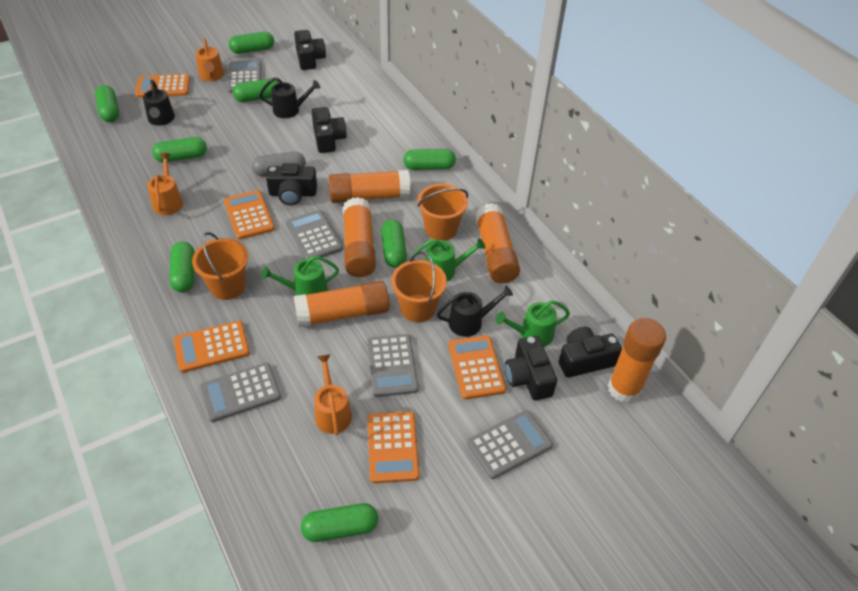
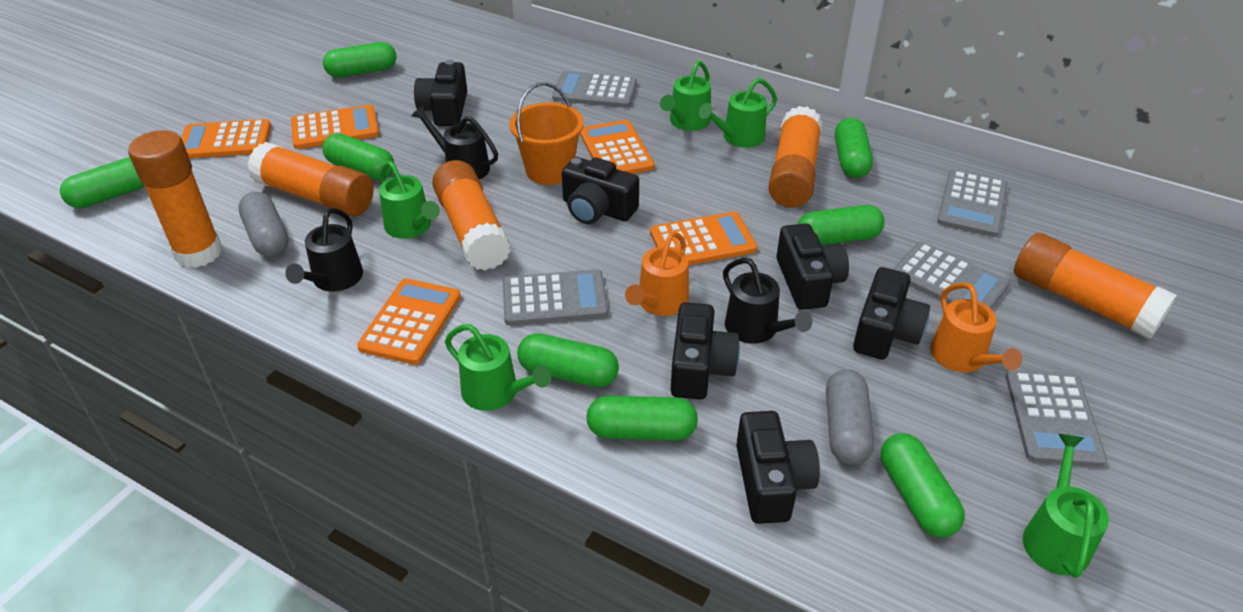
black camera: 5 -> 6
green watering can: 3 -> 5
grey capsule: 1 -> 2
orange bucket: 3 -> 1
orange watering can: 3 -> 2

